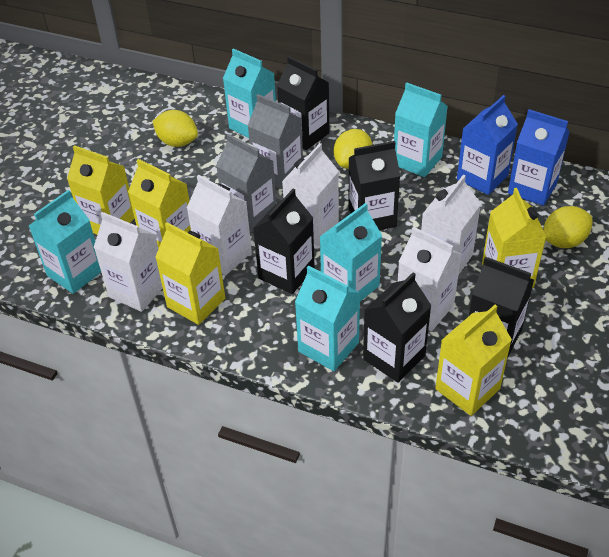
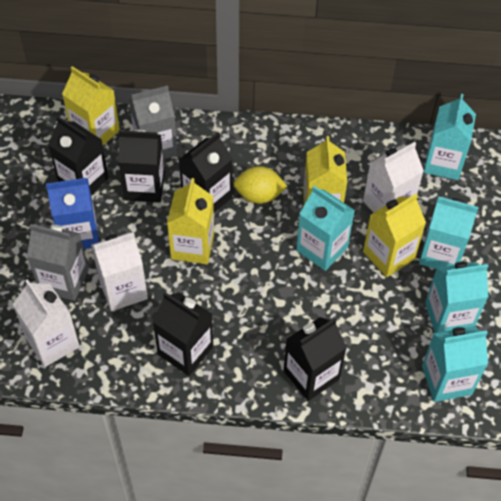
blue carton: 2 -> 1
white carton: 5 -> 3
yellow carton: 5 -> 4
yellow lemon: 3 -> 1

